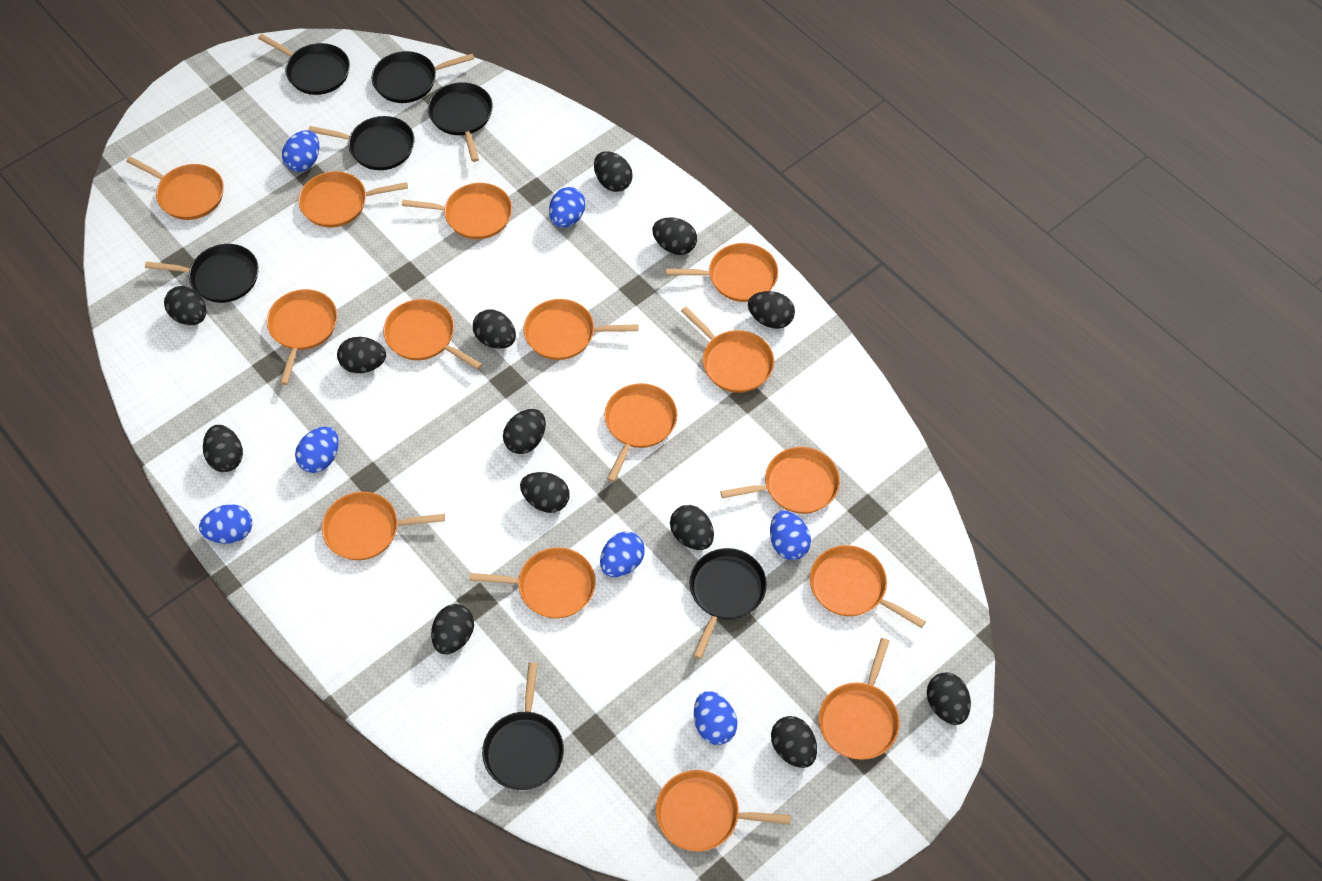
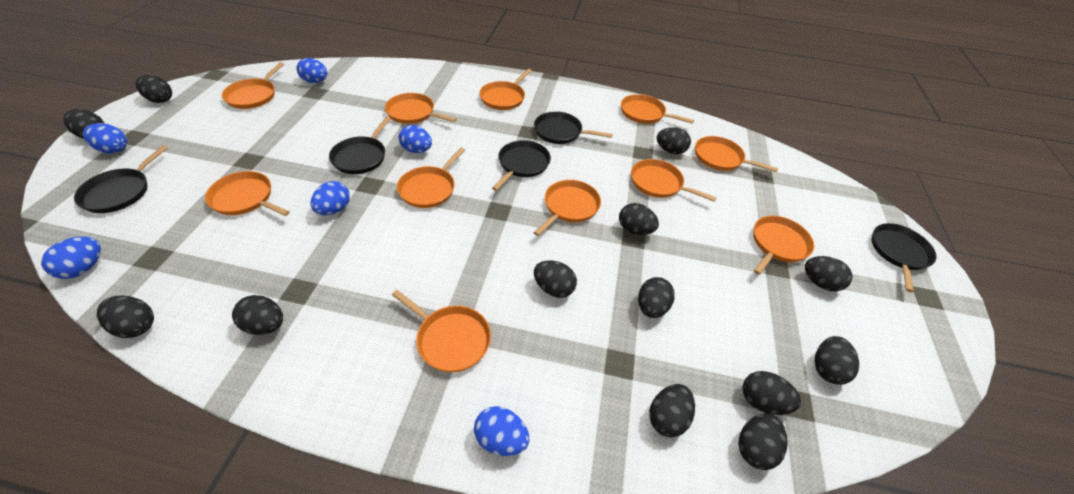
black pan: 7 -> 5
blue egg: 7 -> 6
orange pan: 15 -> 11

